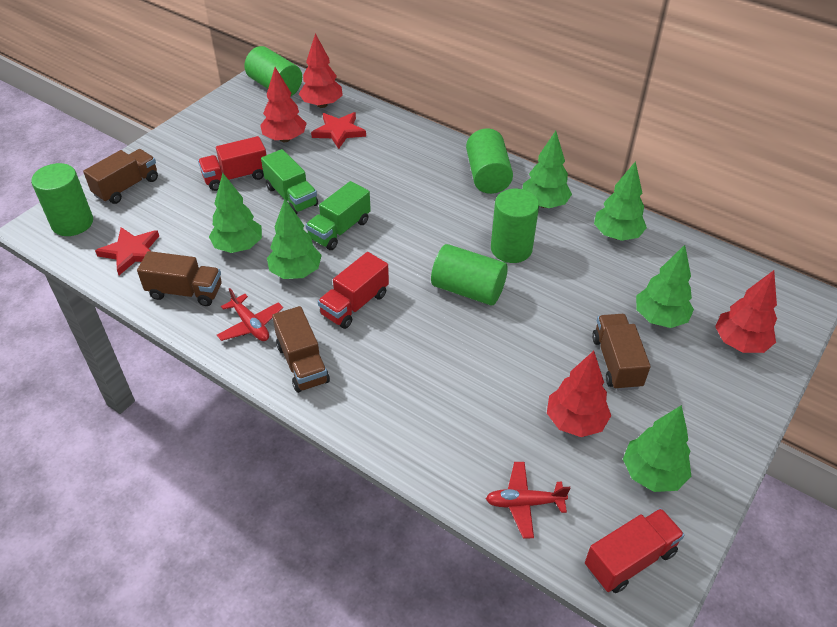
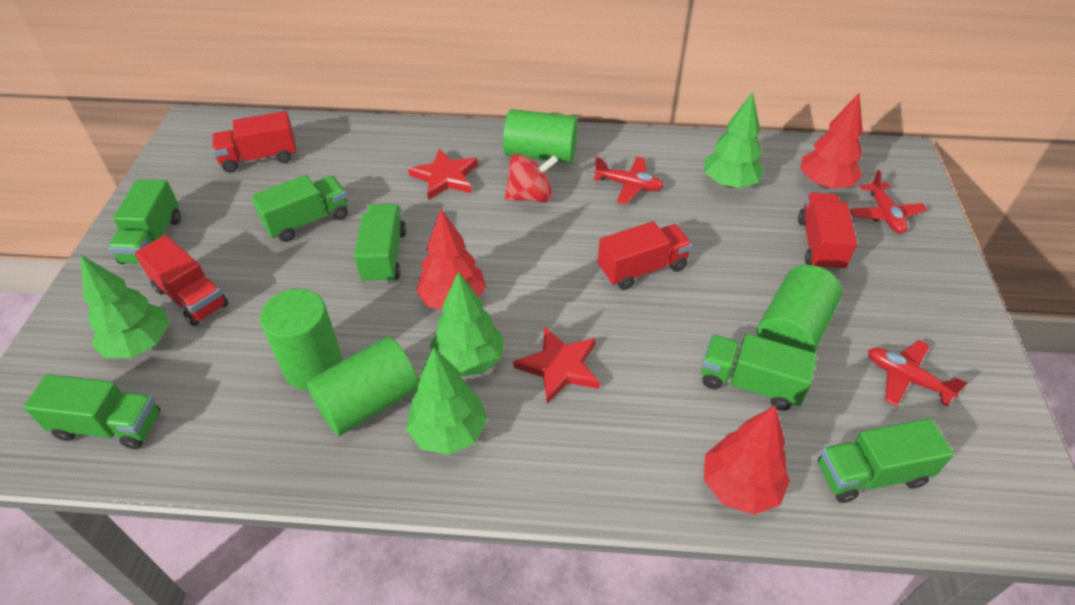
brown truck: 4 -> 0
green cylinder: 5 -> 4
green tree: 6 -> 4
green truck: 2 -> 6
red plane: 2 -> 3
red spinning top: 0 -> 1
red tree: 4 -> 3
red truck: 3 -> 4

